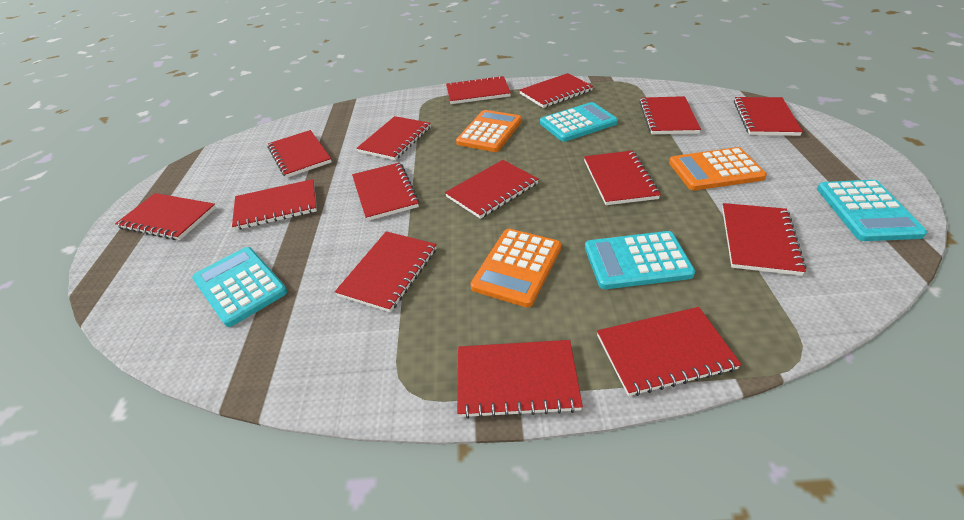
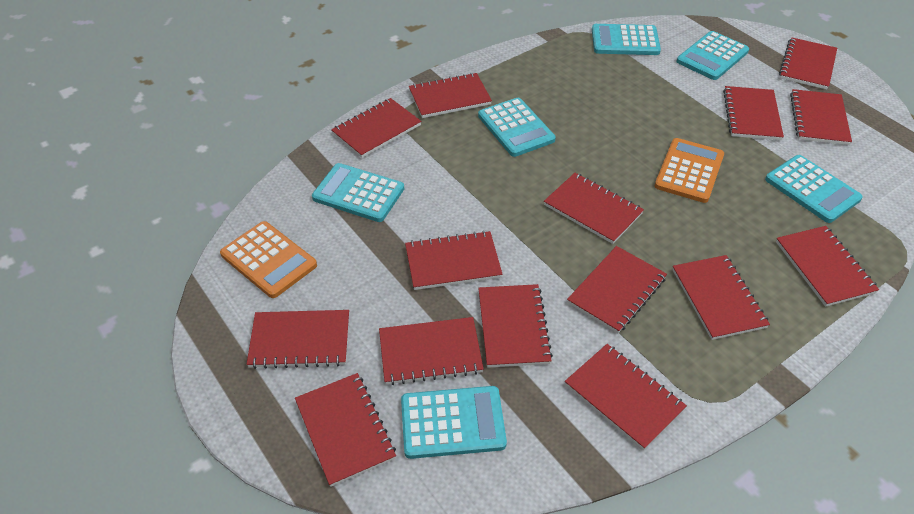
orange calculator: 3 -> 2
turquoise calculator: 4 -> 6

